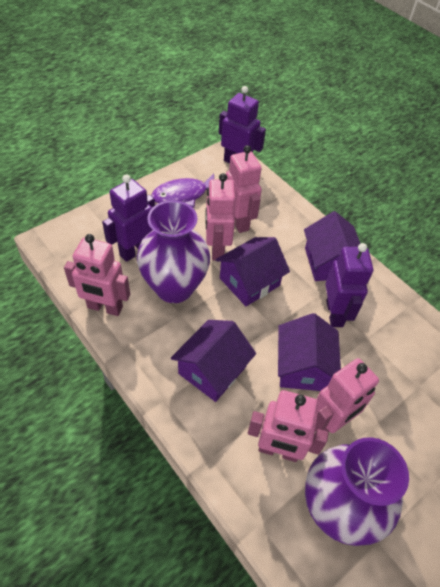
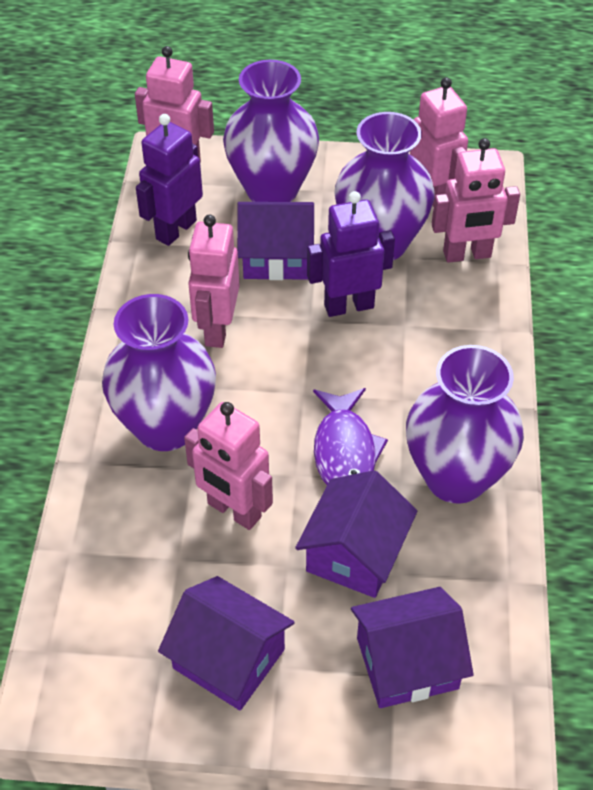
purple robot: 3 -> 2
purple vase: 2 -> 4

